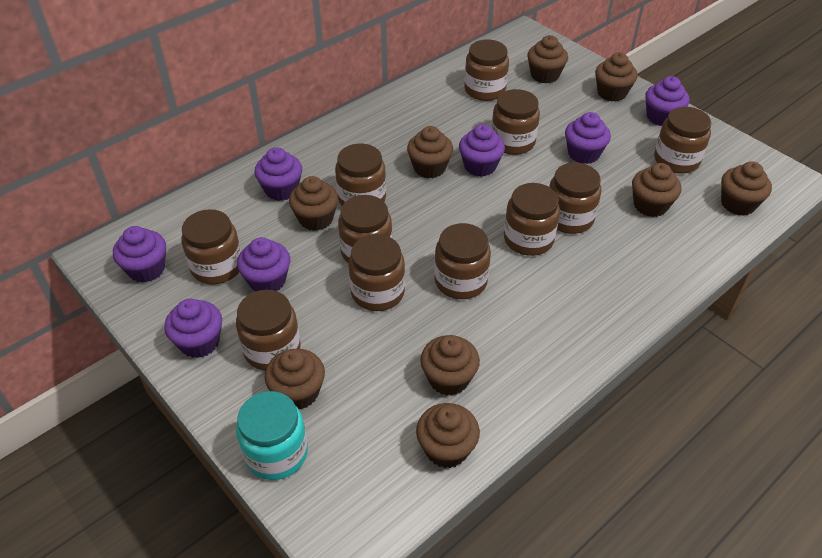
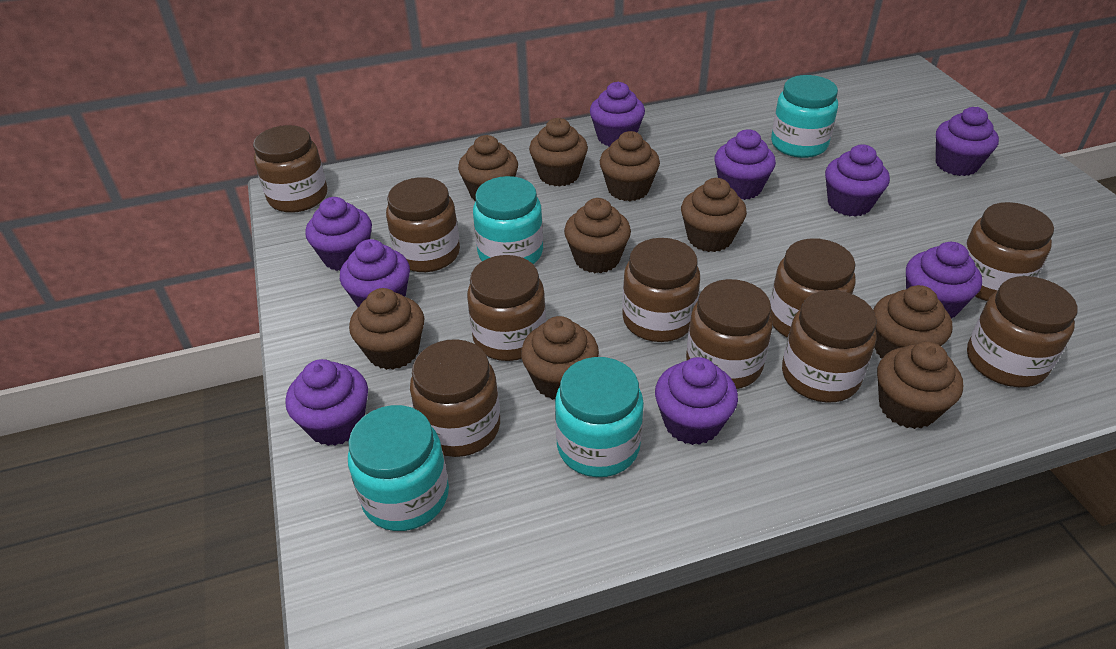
brown jar: 11 -> 10
purple cupcake: 7 -> 9
turquoise jar: 1 -> 4

